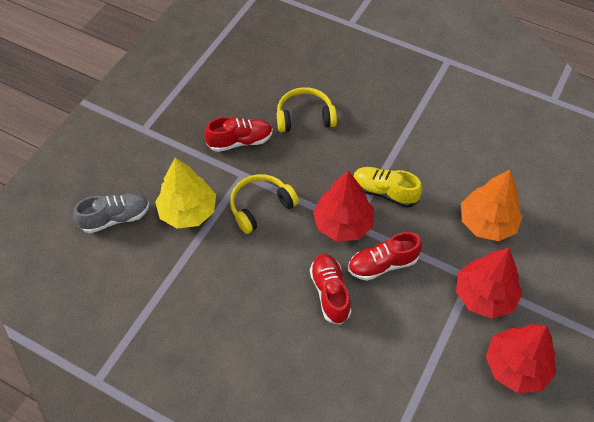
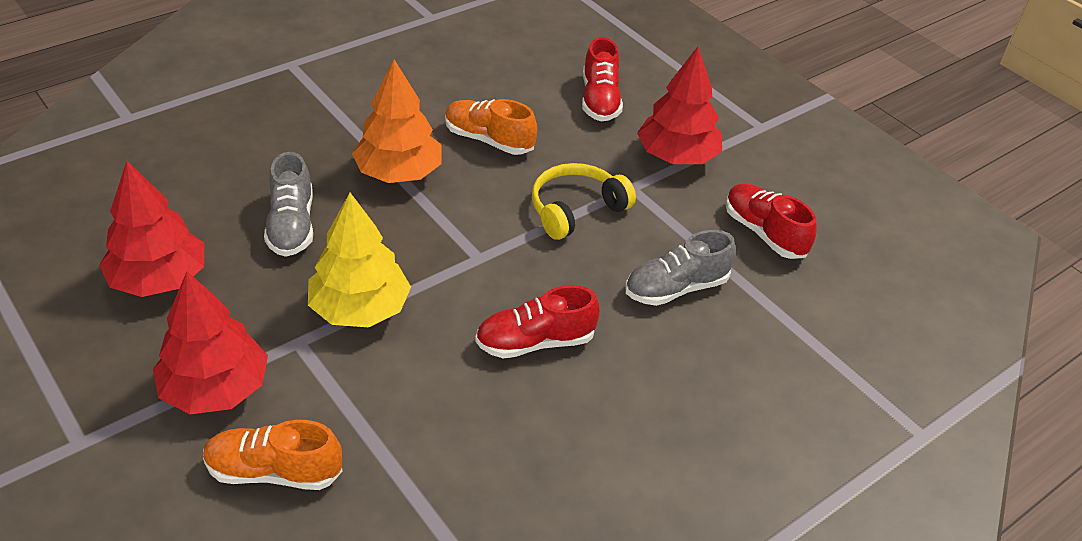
grey shoe: 1 -> 2
orange shoe: 0 -> 2
yellow headphones: 2 -> 1
yellow shoe: 1 -> 0

